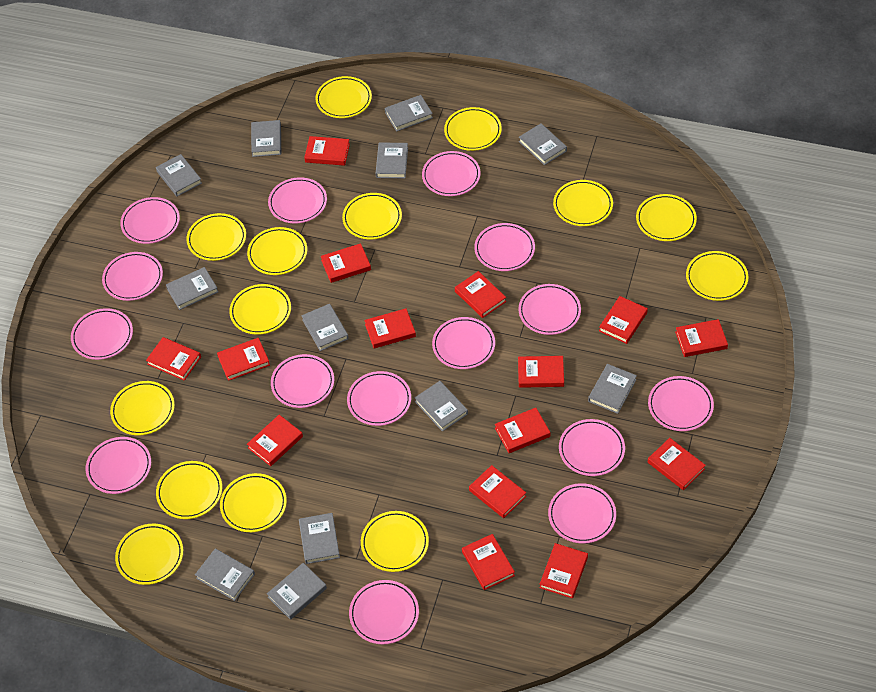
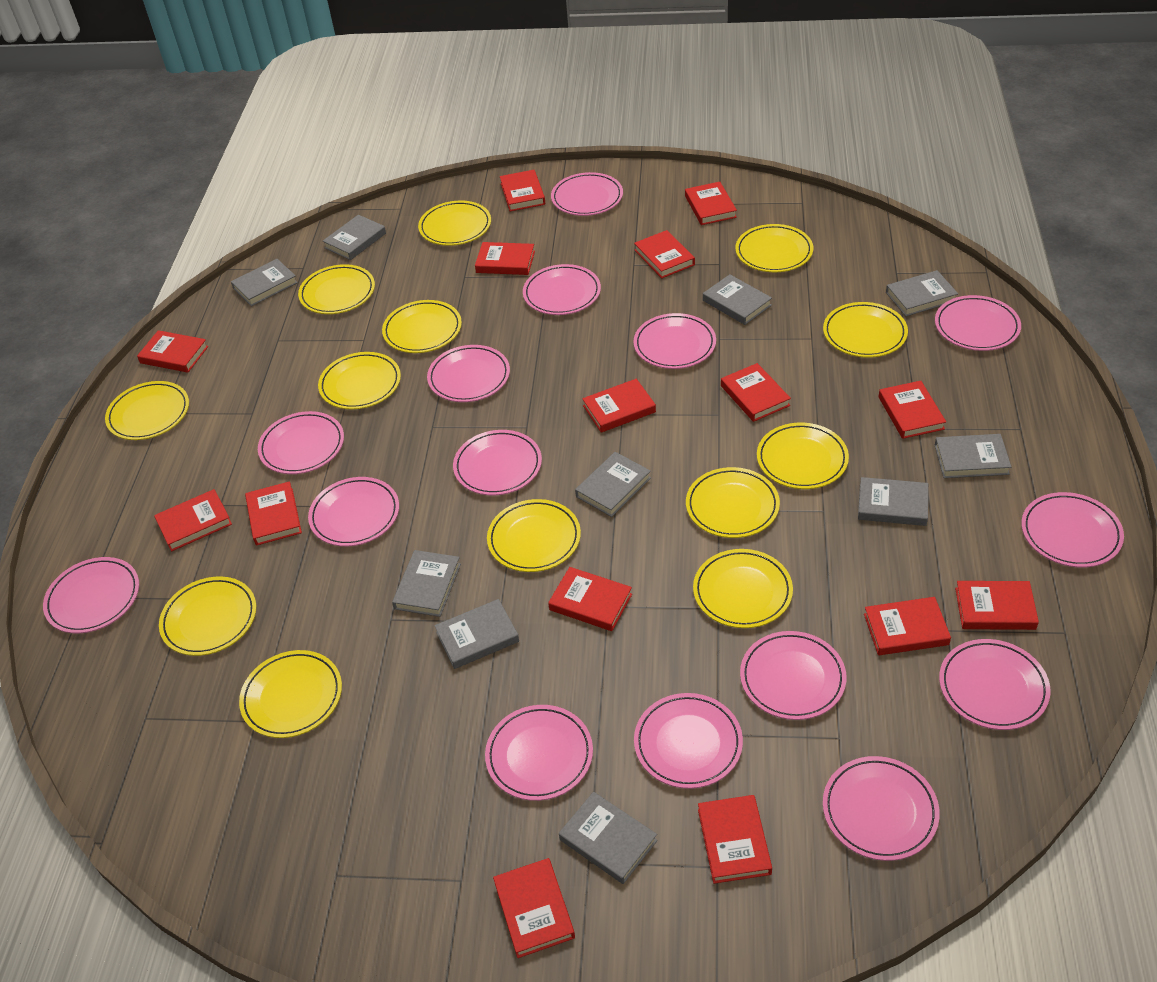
grey book: 12 -> 10
yellow plate: 14 -> 13

